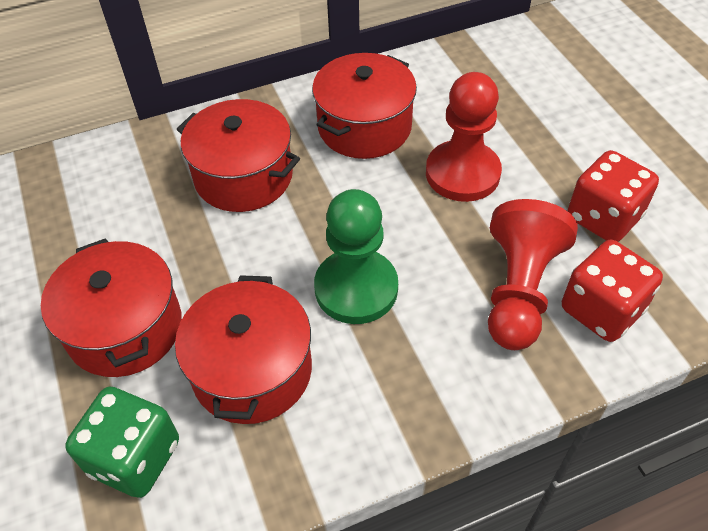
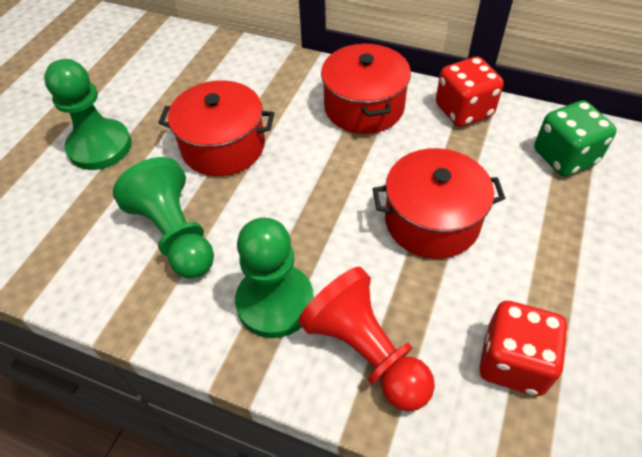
green pawn: 1 -> 3
red pawn: 2 -> 1
red pot: 4 -> 3

